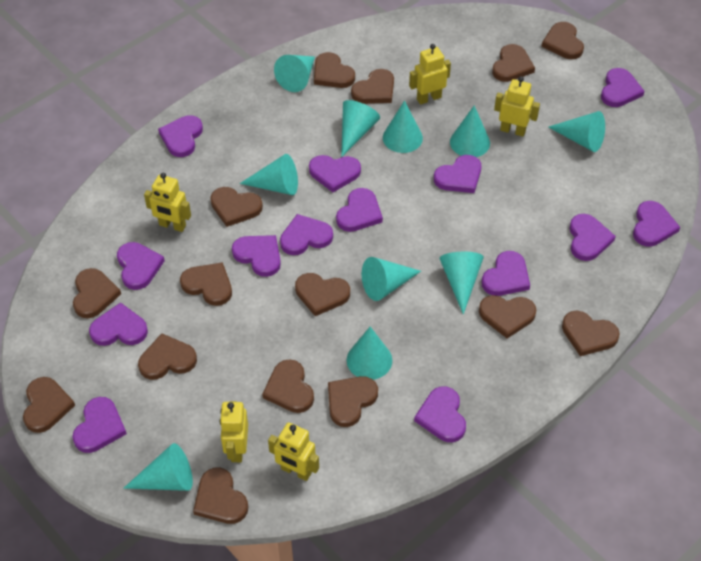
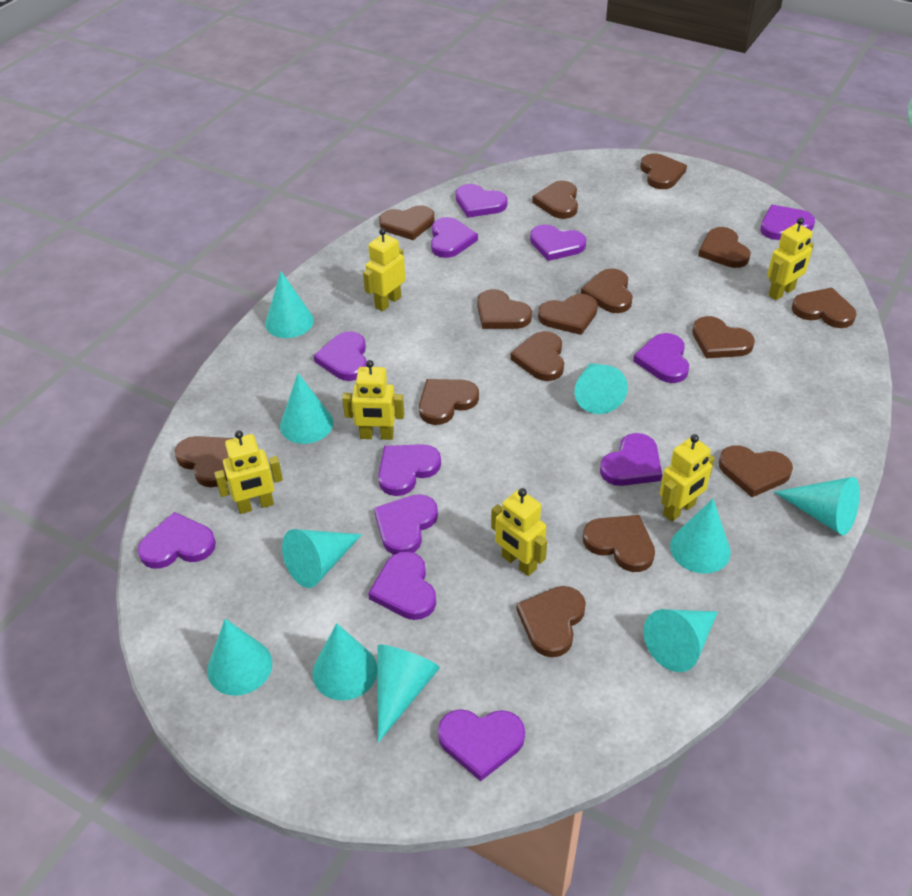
purple heart: 14 -> 12
yellow robot: 5 -> 6

